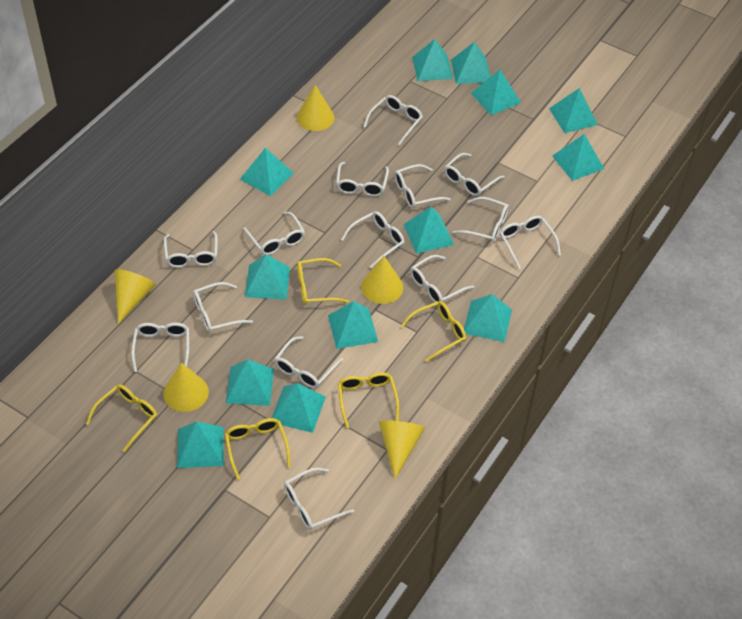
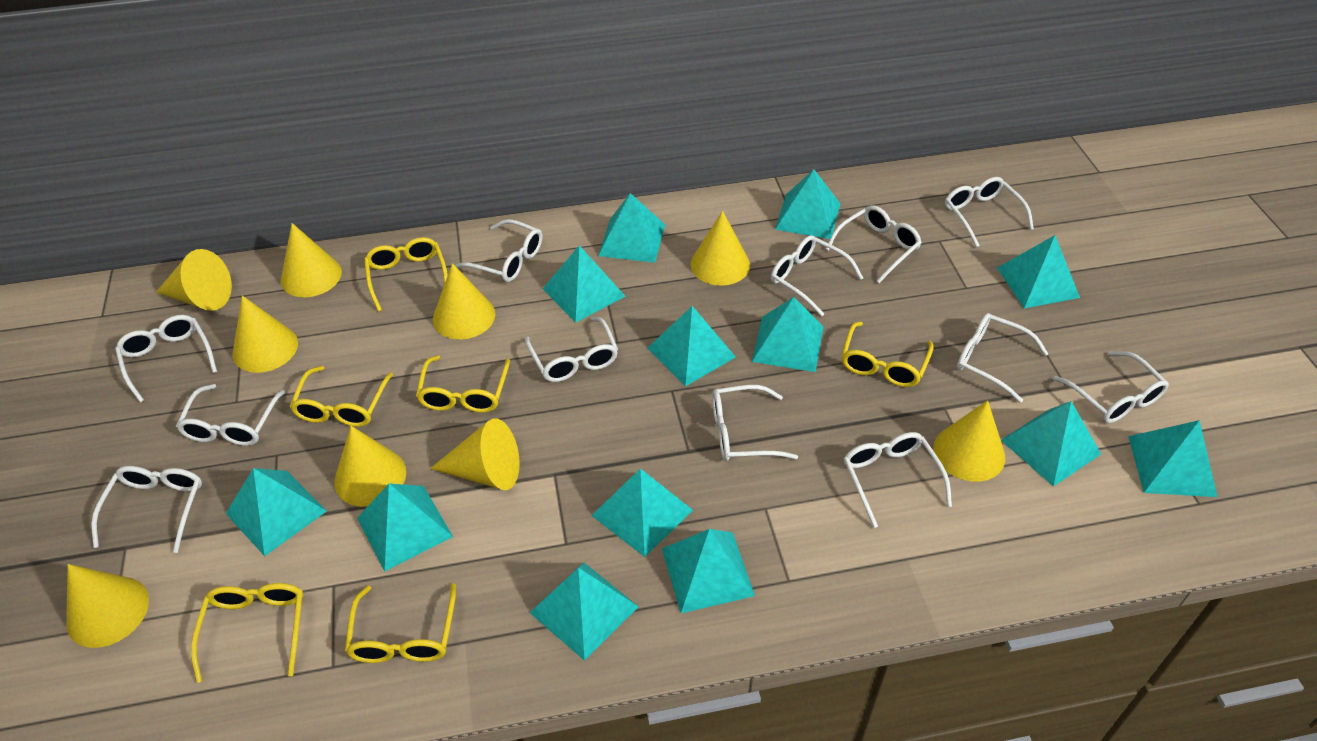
white glasses: 14 -> 12
yellow cone: 5 -> 9
yellow glasses: 5 -> 6

